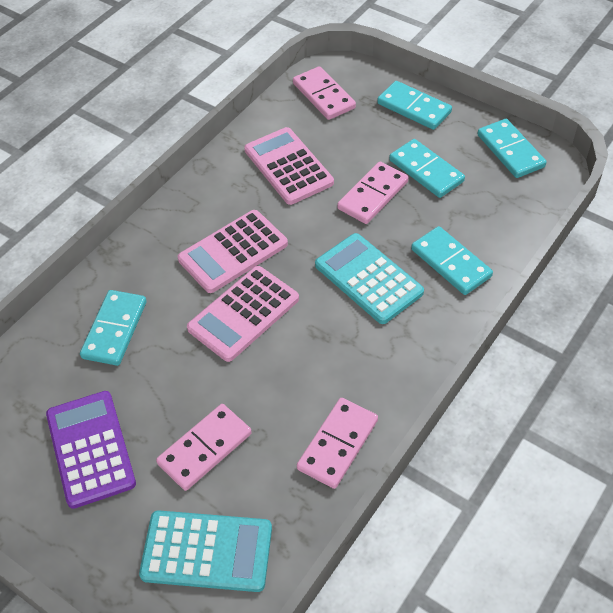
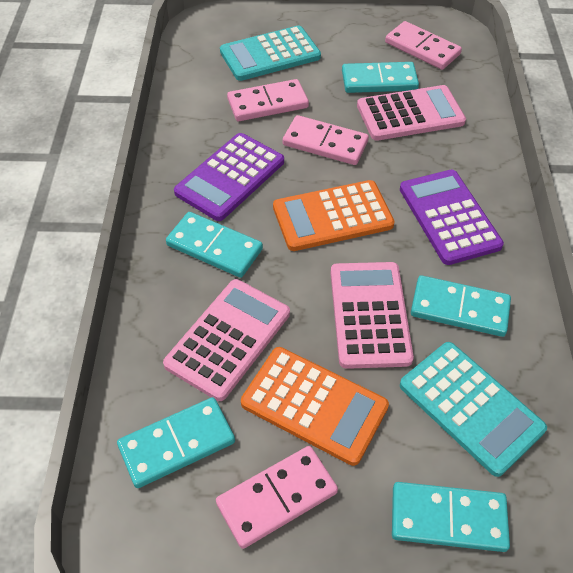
orange calculator: 0 -> 2
purple calculator: 1 -> 2

